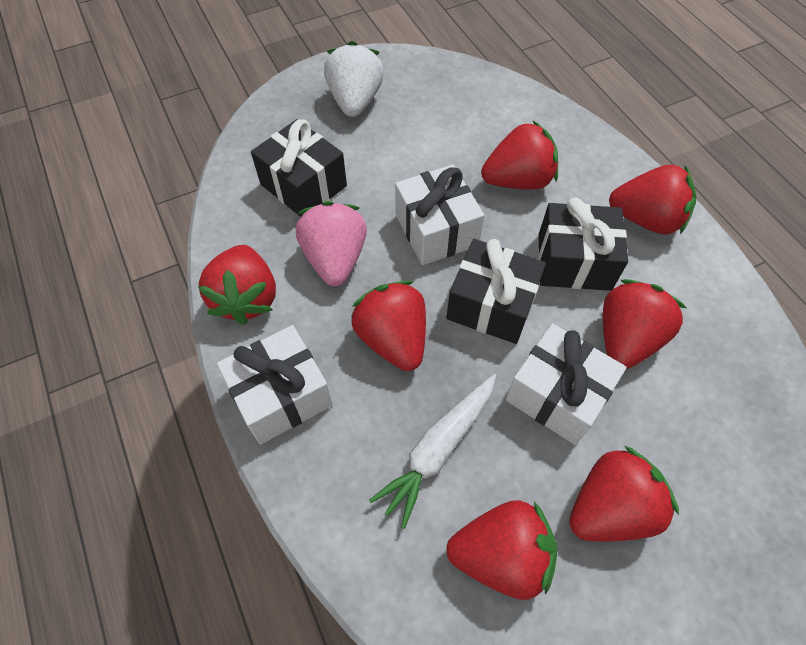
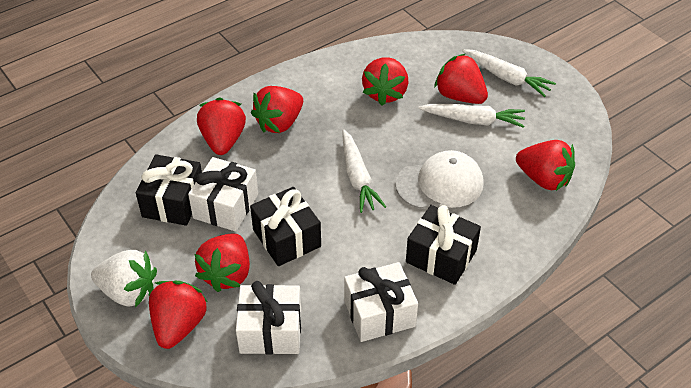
pink strawberry: 1 -> 0
white cap: 0 -> 1
white carrot: 1 -> 3

